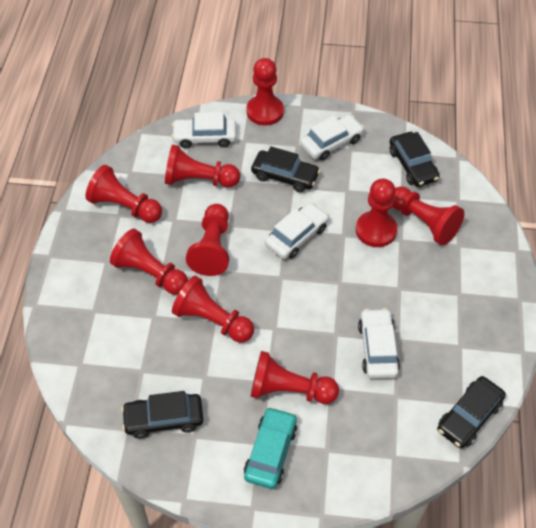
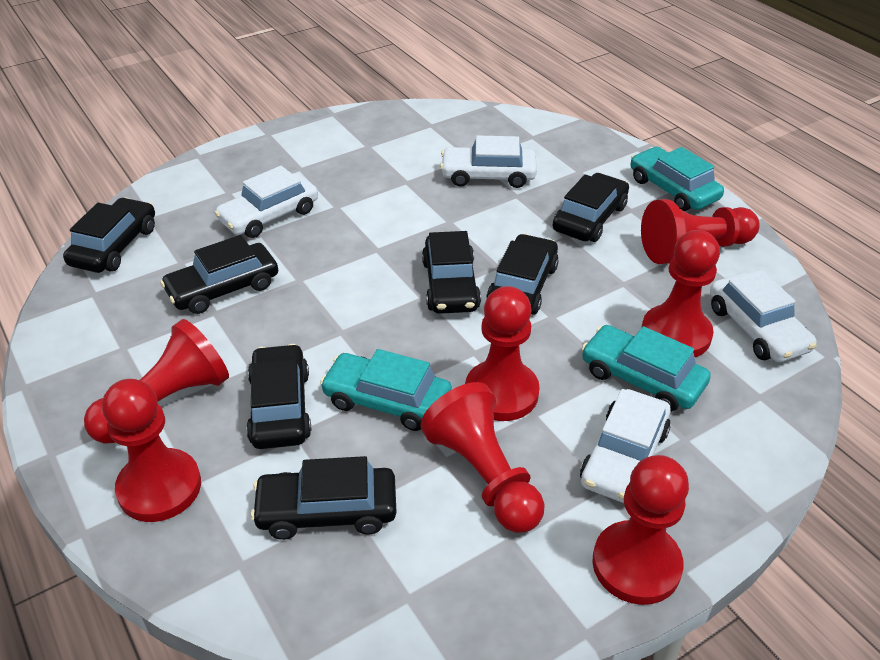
black car: 4 -> 7
red pawn: 9 -> 7
turquoise car: 1 -> 3

